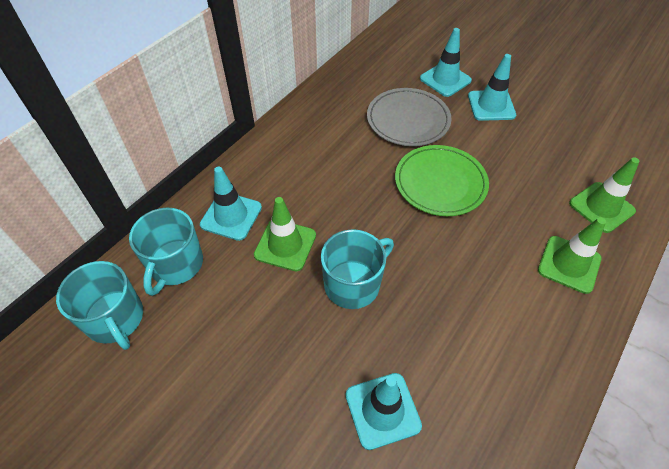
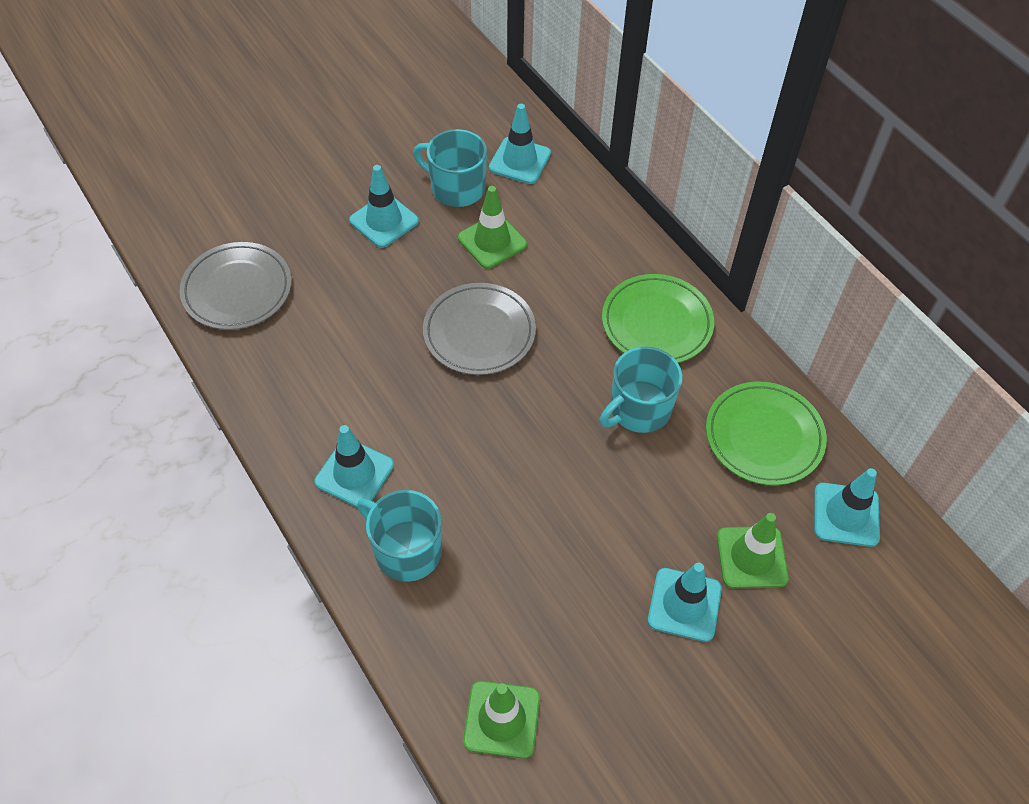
green plate: 1 -> 2
grey plate: 1 -> 2
turquoise traffic cone: 4 -> 5

